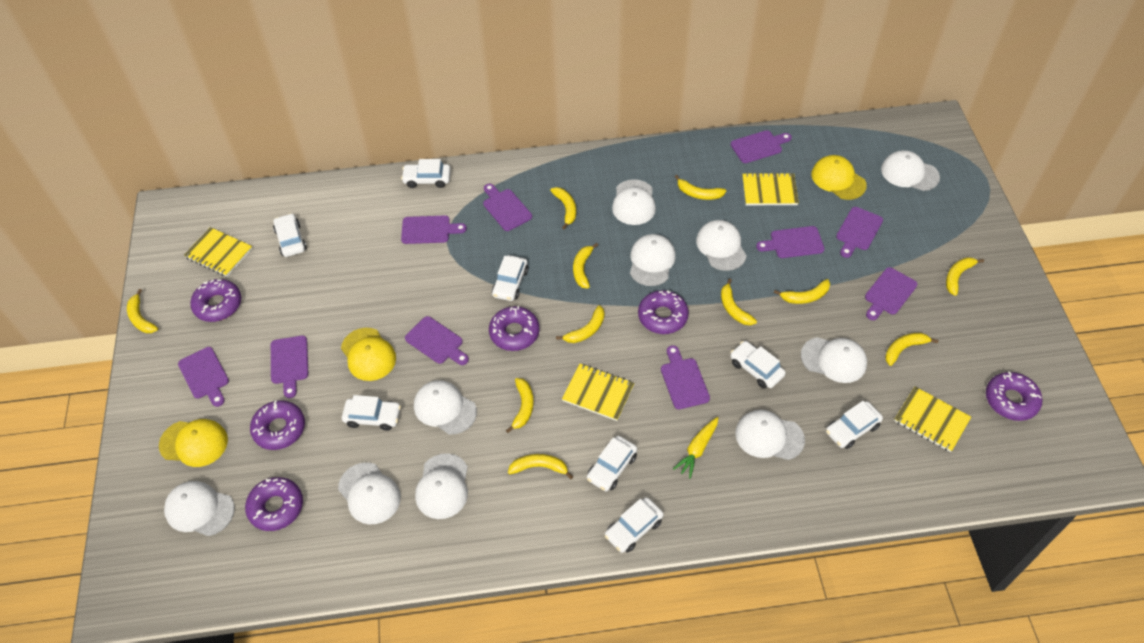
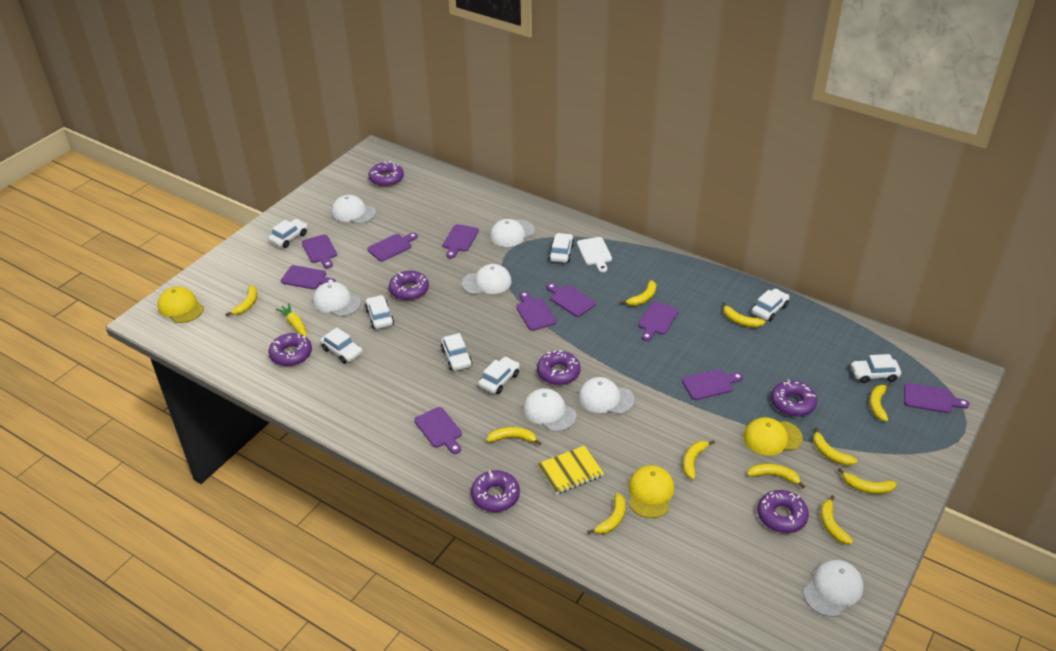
purple donut: 6 -> 7
white cap: 10 -> 7
white cutting board: 0 -> 1
yellow notebook: 4 -> 1

